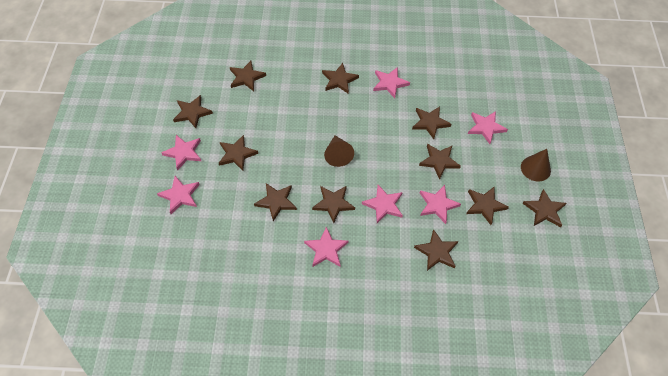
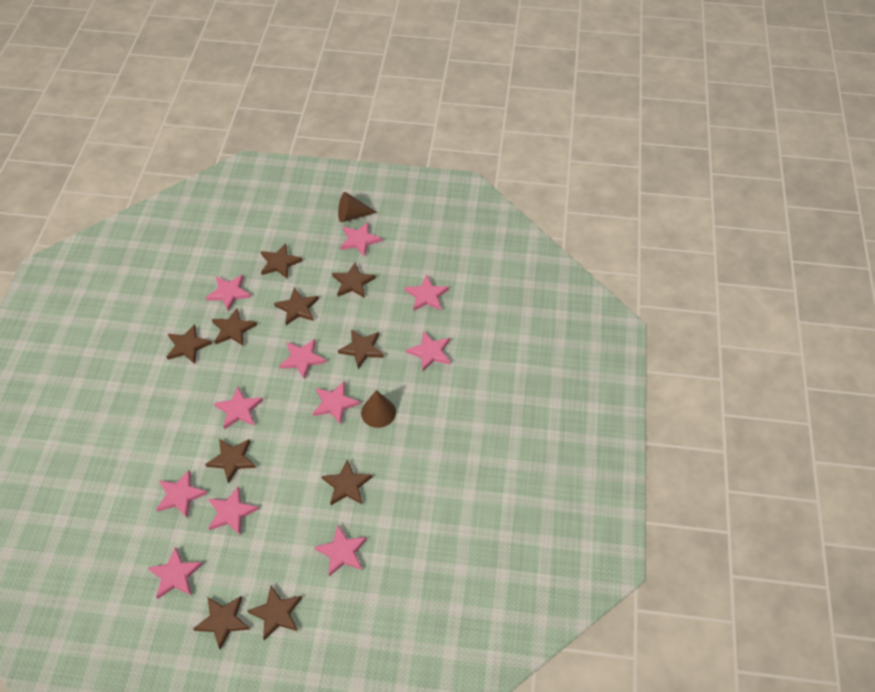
brown star: 11 -> 10
pink star: 7 -> 11

